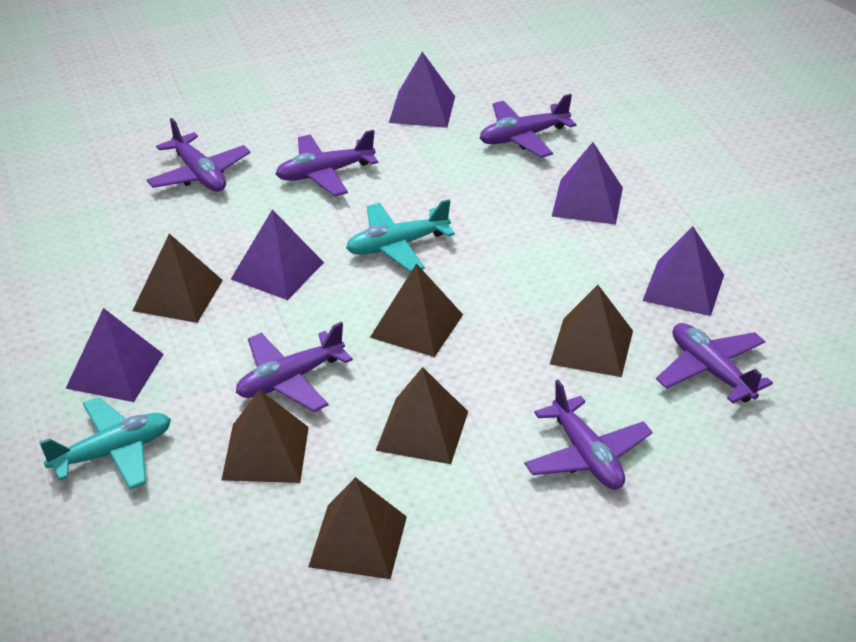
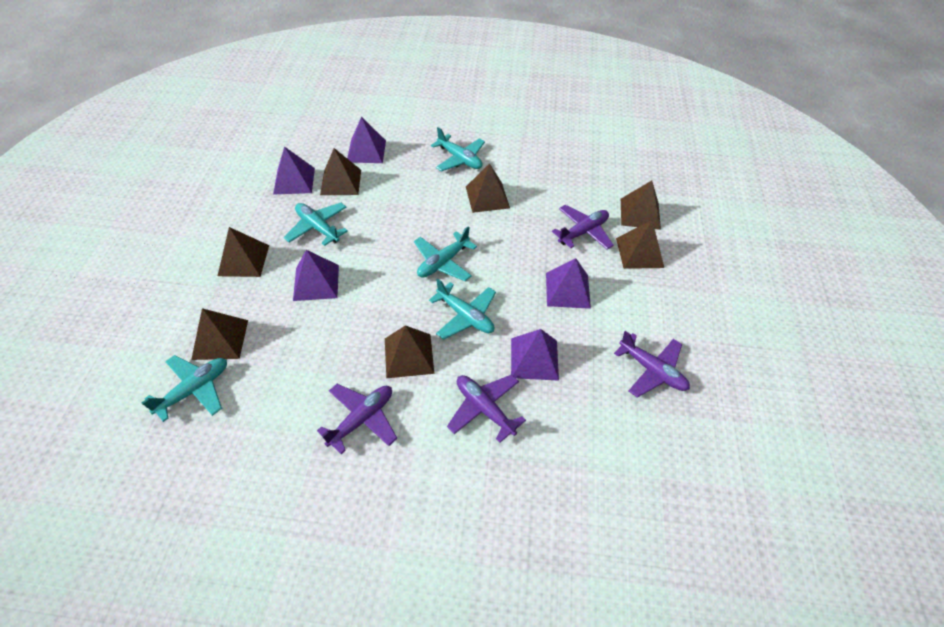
brown pyramid: 6 -> 7
purple plane: 6 -> 4
turquoise plane: 2 -> 5

